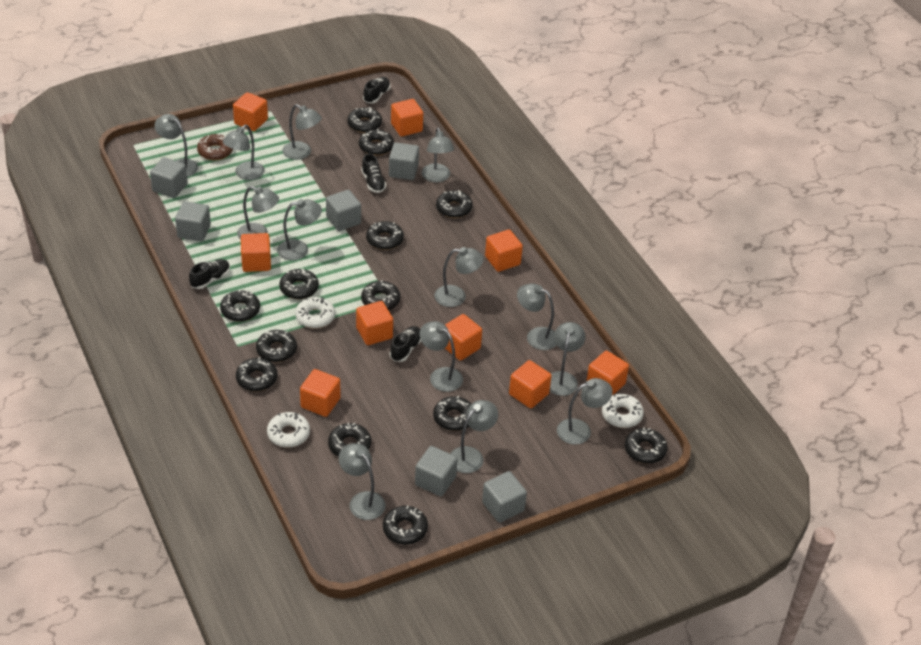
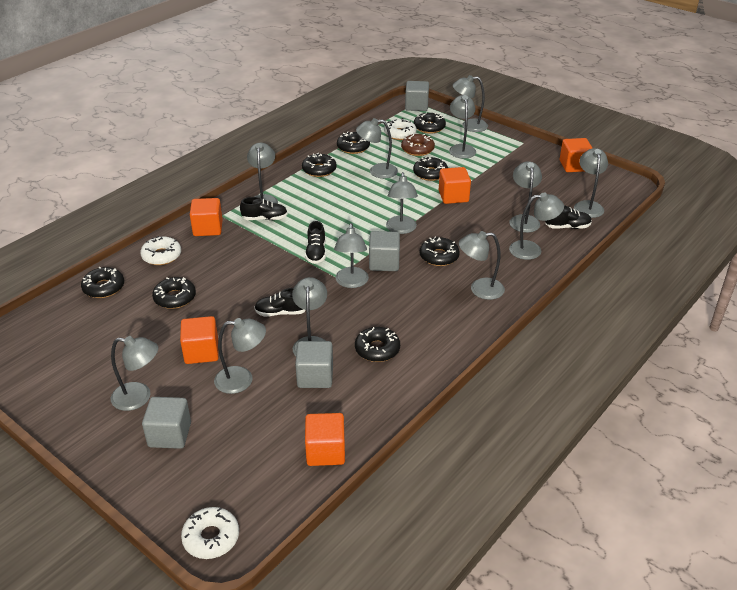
black donut: 13 -> 8
grey cube: 6 -> 4
orange cube: 9 -> 5

